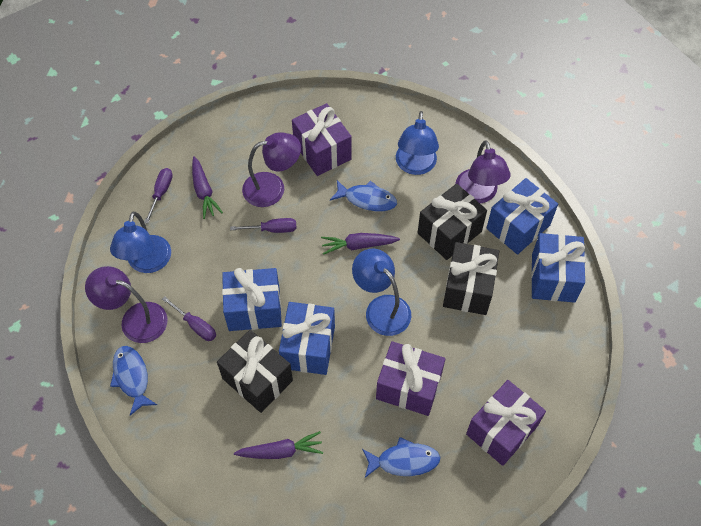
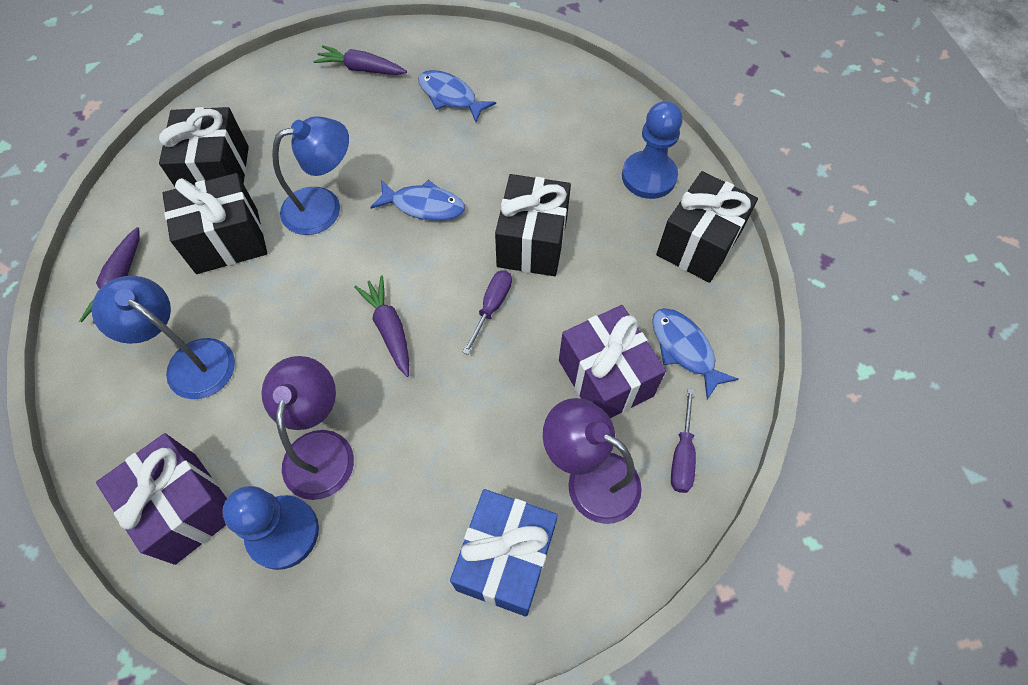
black gift: 3 -> 4
blue gift: 4 -> 1
blue lamp: 3 -> 2
blue pawn: 0 -> 2
purple gift: 3 -> 2
purple lamp: 3 -> 2
purple screwdriver: 3 -> 2

